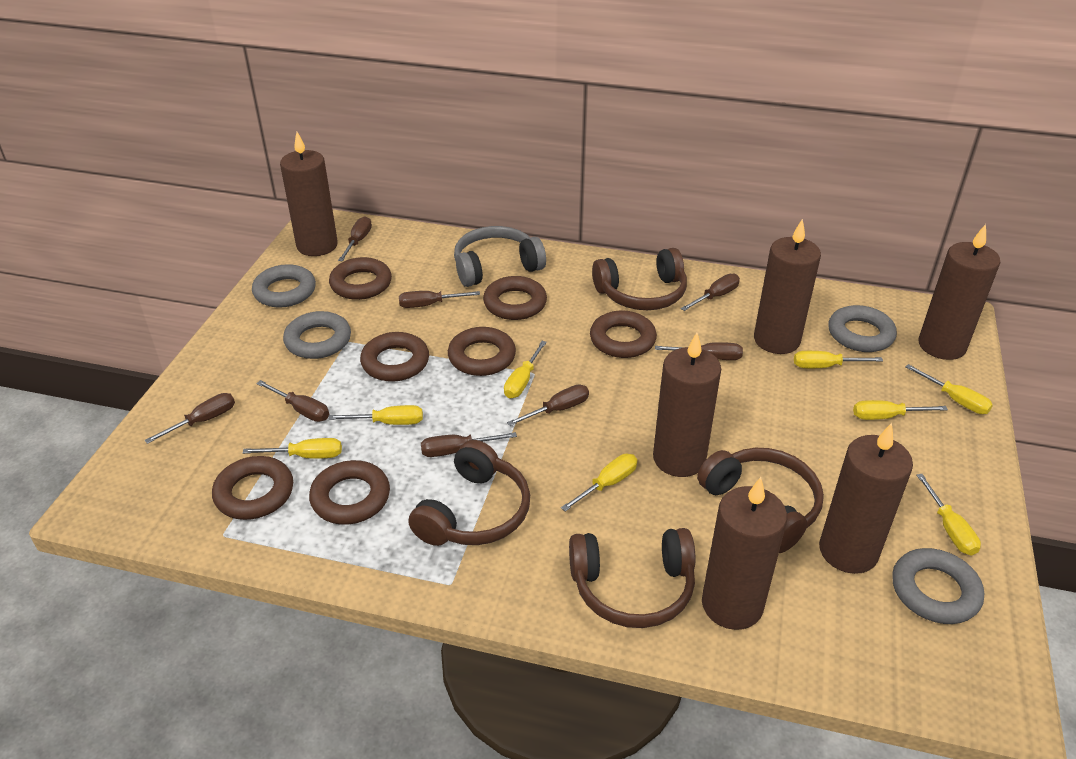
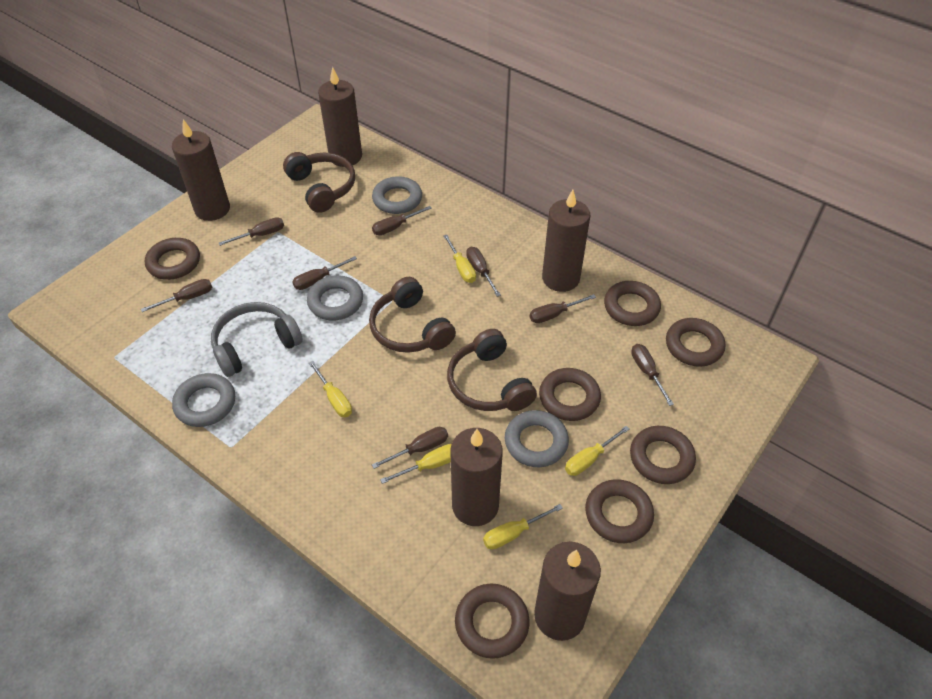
brown candle: 6 -> 5
brown headphones: 4 -> 3
yellow screwdriver: 8 -> 5

